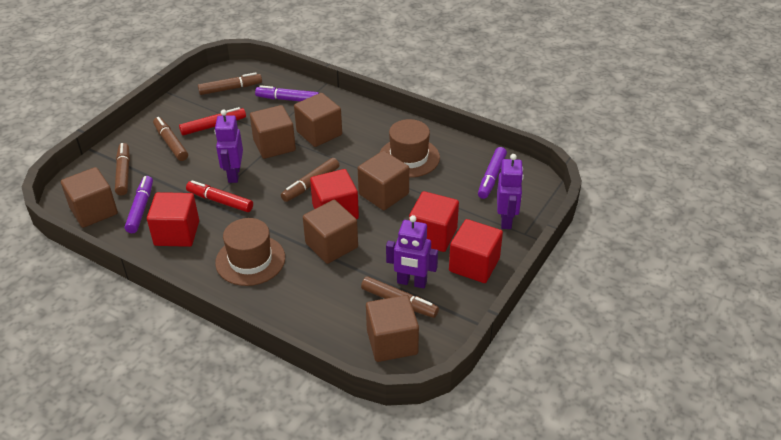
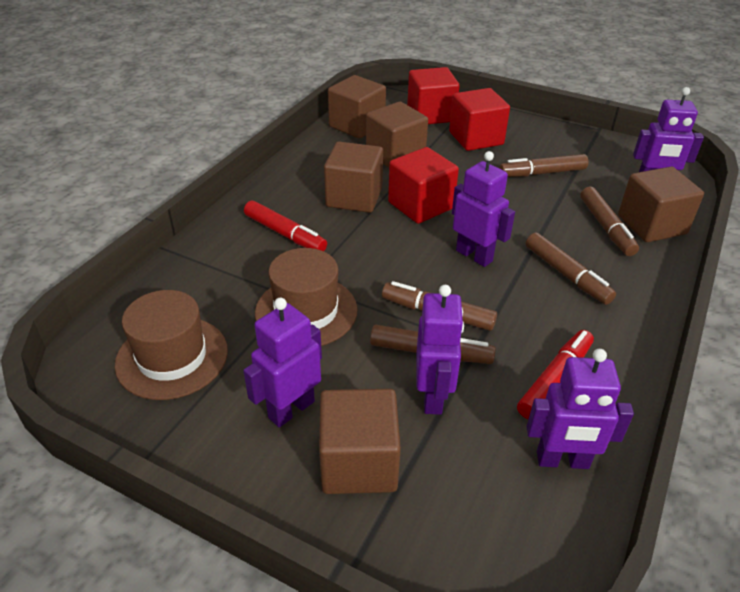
brown cube: 6 -> 5
purple marker: 3 -> 0
purple robot: 3 -> 5
red cube: 4 -> 3

